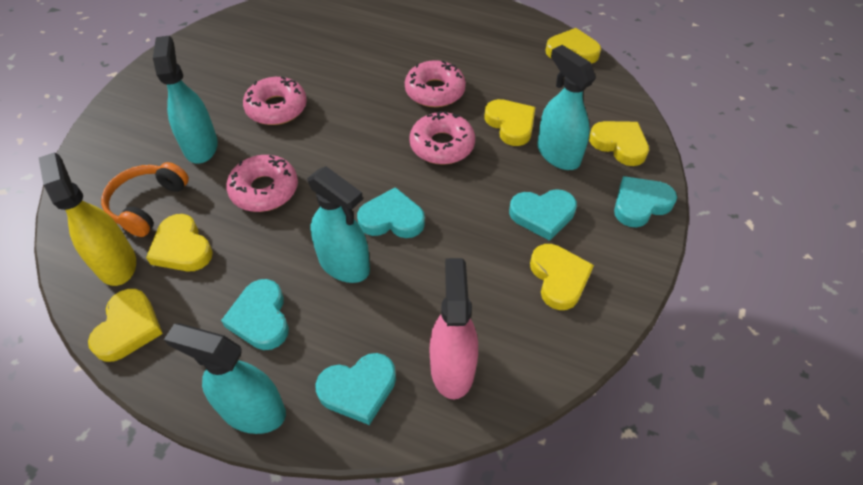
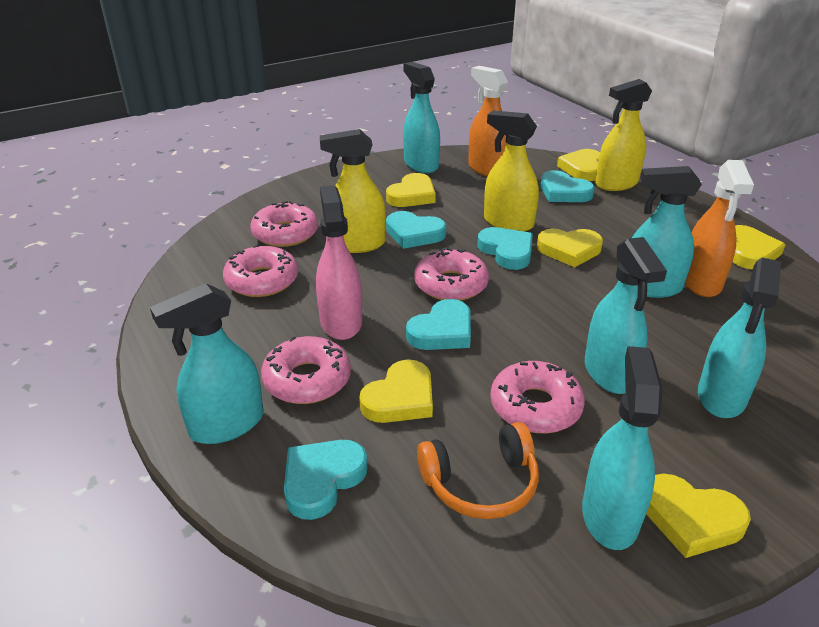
orange spray bottle: 0 -> 2
pink donut: 4 -> 5
turquoise spray bottle: 4 -> 6
yellow spray bottle: 1 -> 3

